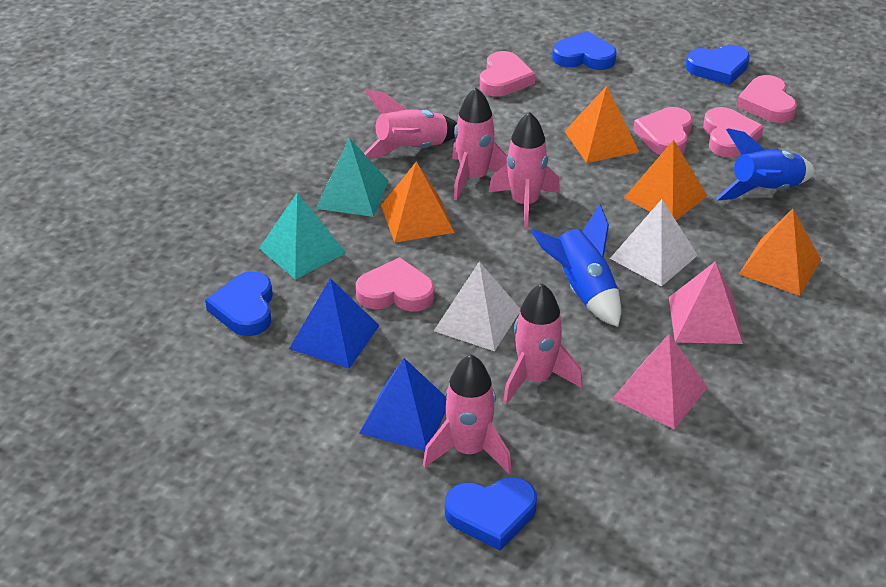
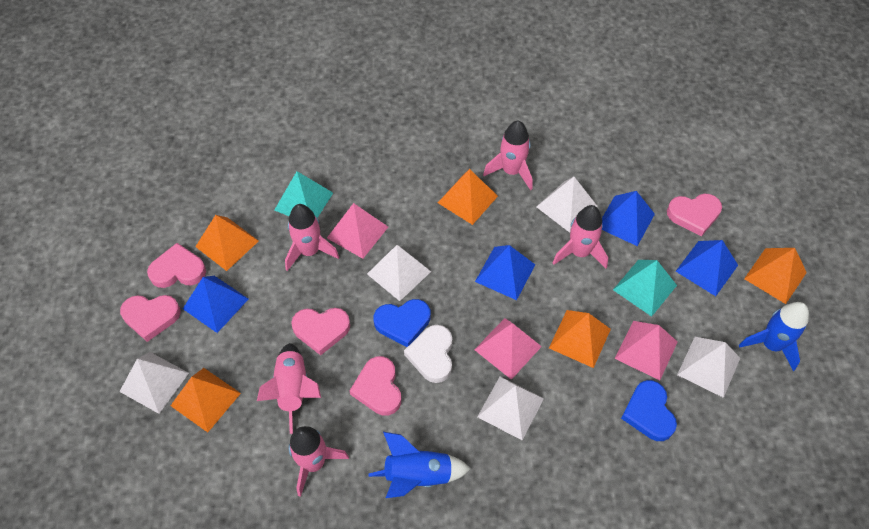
blue heart: 4 -> 2
blue pyramid: 2 -> 4
orange pyramid: 4 -> 5
pink pyramid: 2 -> 3
white heart: 0 -> 1
white pyramid: 2 -> 5

